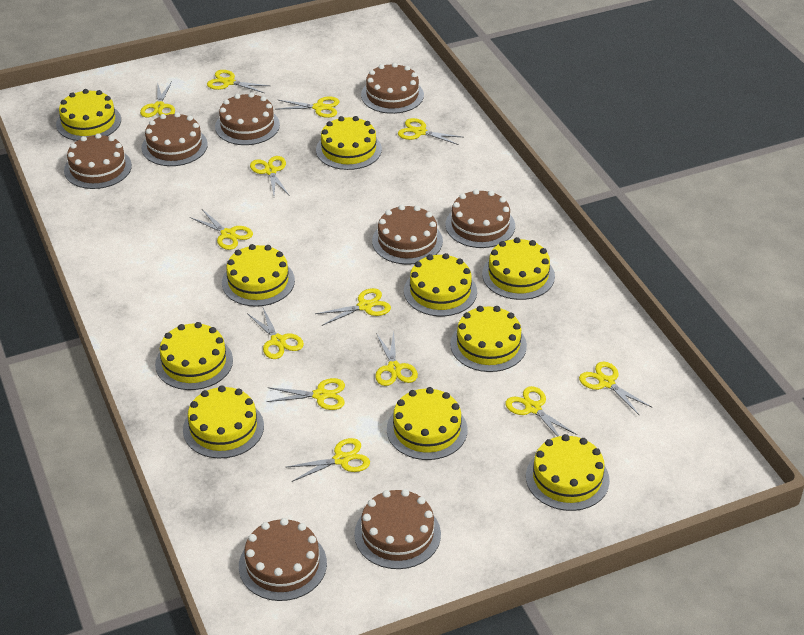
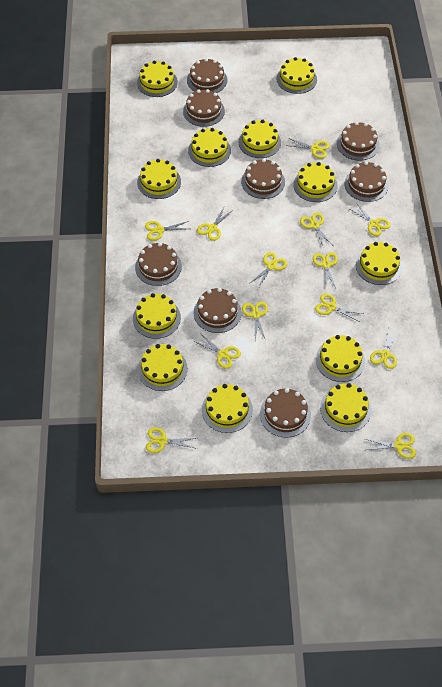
yellow cake: 10 -> 12

